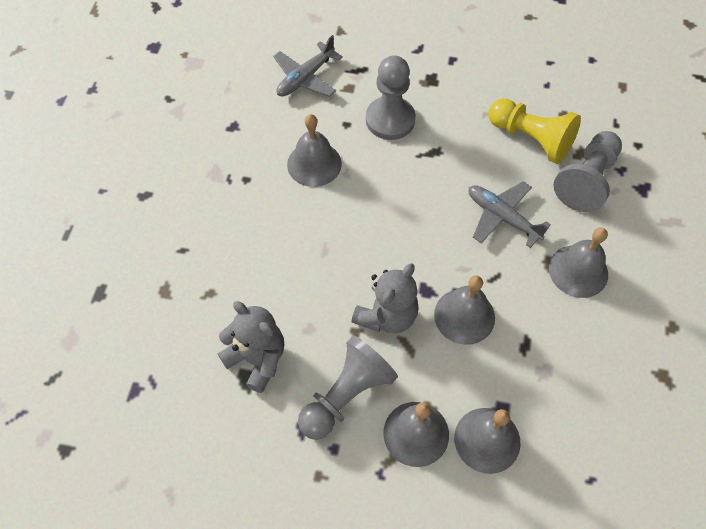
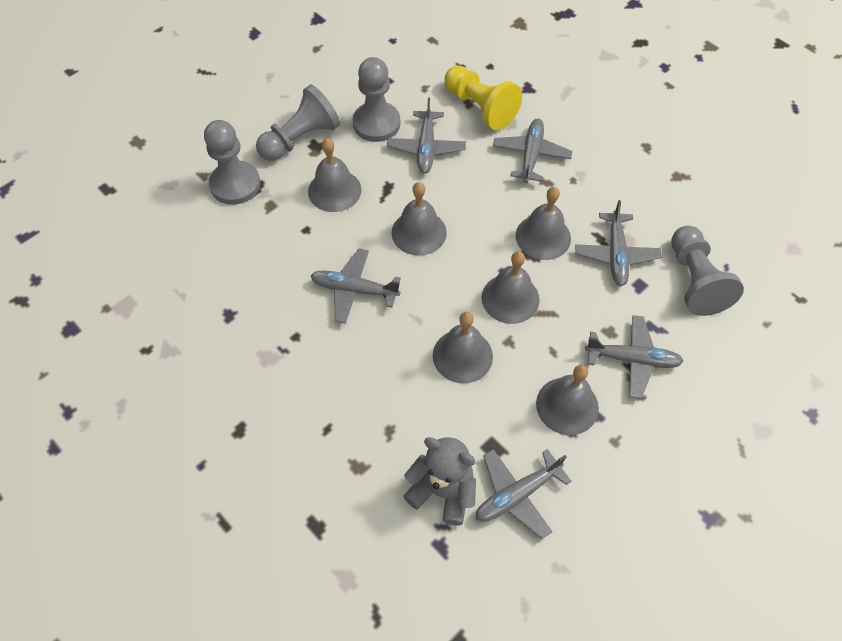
grey bell: 5 -> 6
grey pawn: 3 -> 4
grey plane: 2 -> 6
grey teddy bear: 2 -> 1

